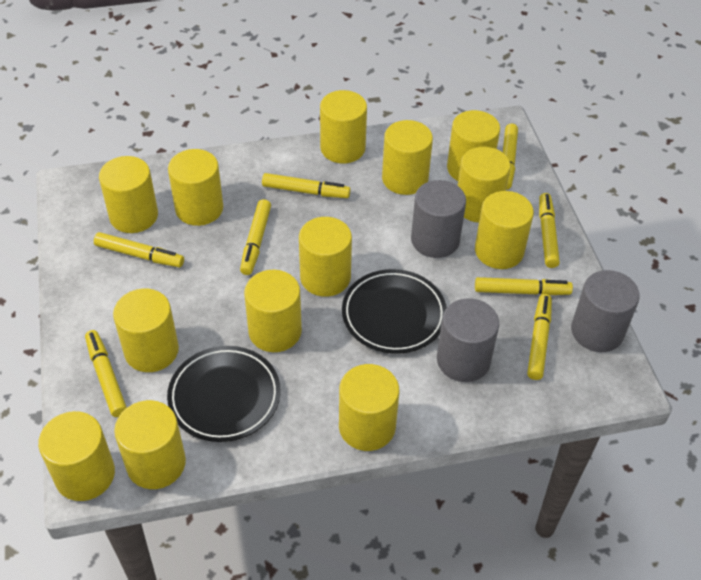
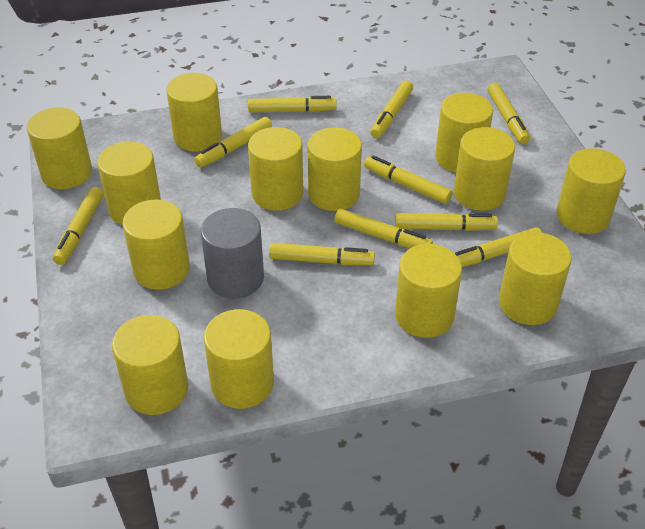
black plate: 2 -> 0
grey cylinder: 3 -> 1
yellow marker: 8 -> 10

